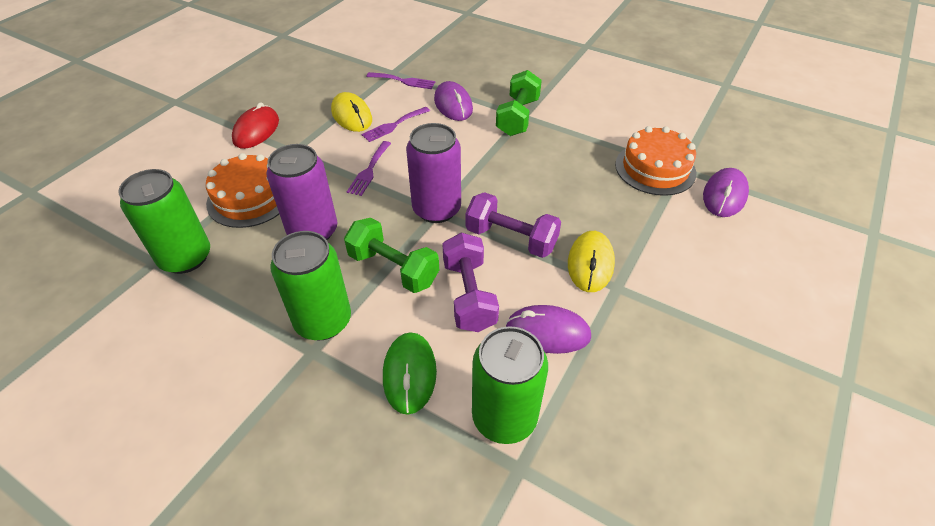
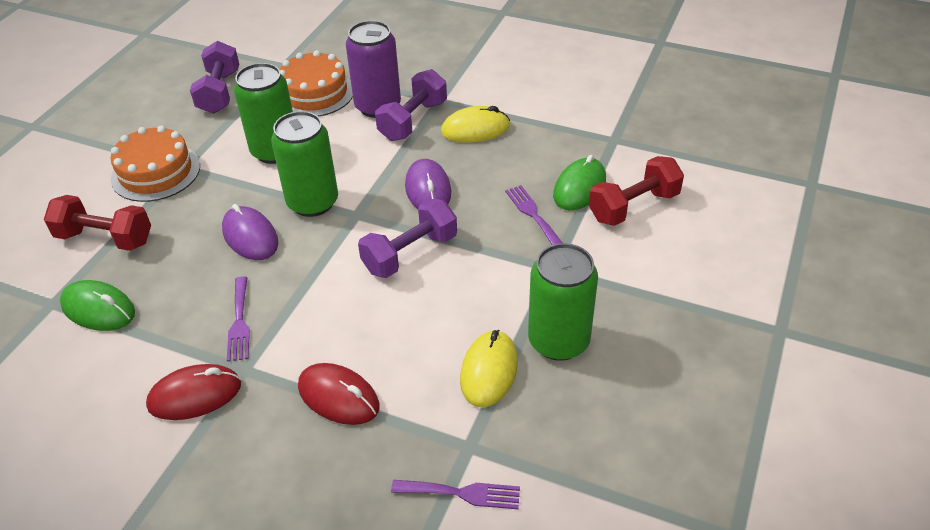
green dumbbell: 2 -> 0
green mouse: 1 -> 2
purple can: 2 -> 1
purple dumbbell: 2 -> 3
purple mouse: 3 -> 2
red dumbbell: 0 -> 2
red mouse: 1 -> 2

